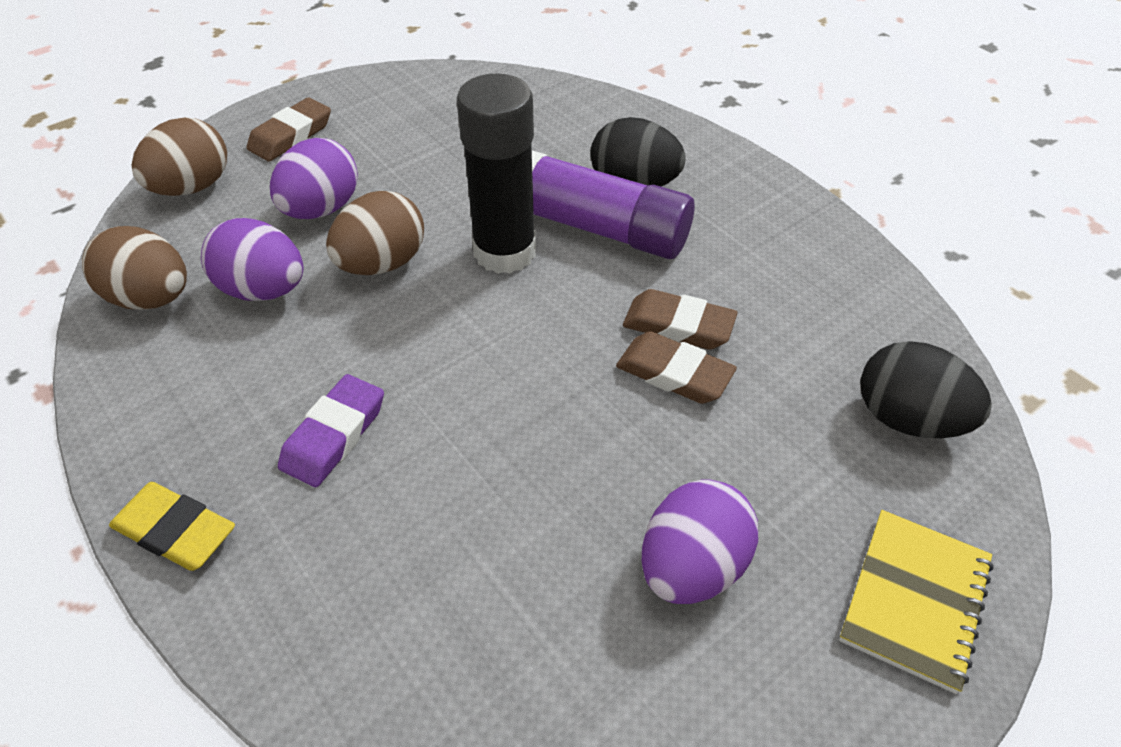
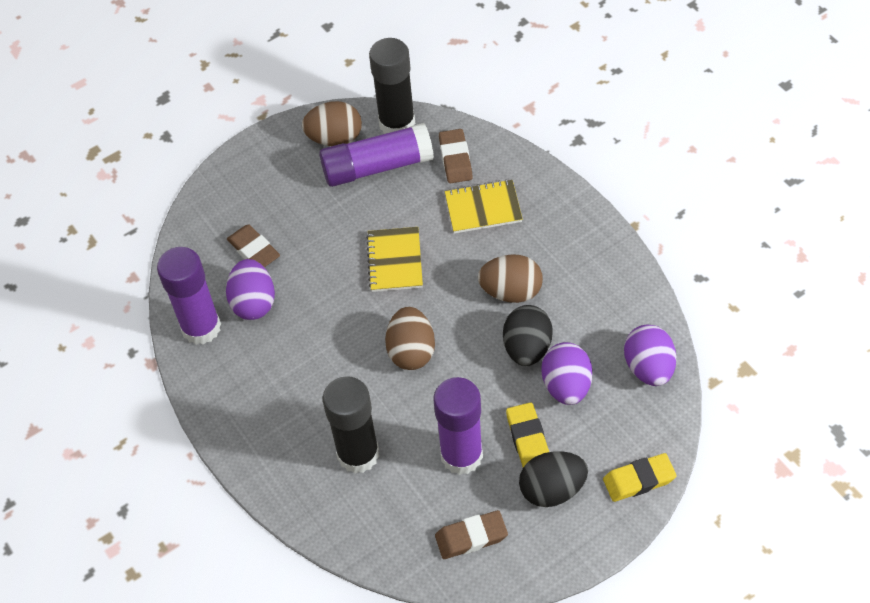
black glue stick: 1 -> 2
purple eraser: 1 -> 0
purple glue stick: 1 -> 3
yellow eraser: 1 -> 2
yellow notebook: 1 -> 2

